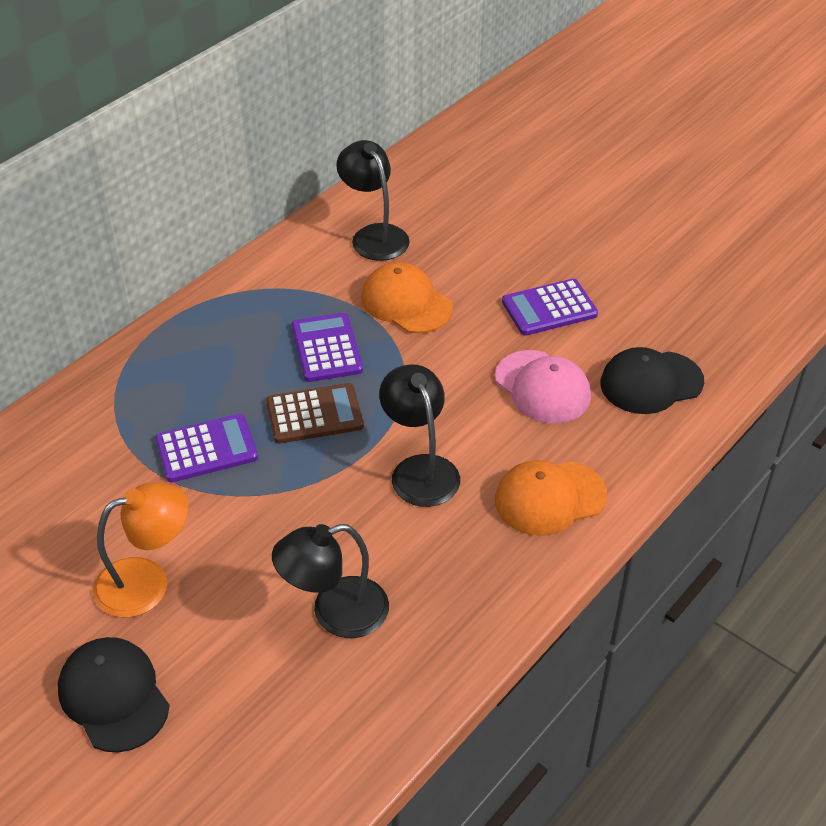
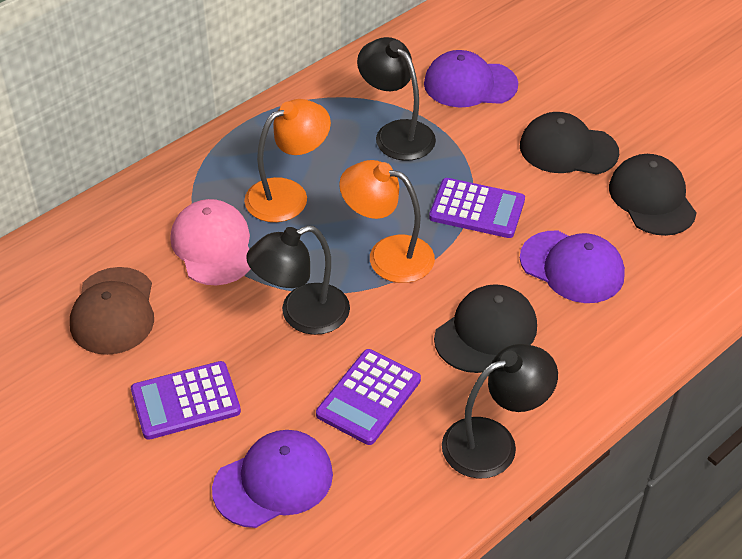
black cap: 2 -> 3
brown calculator: 1 -> 0
brown cap: 0 -> 1
orange cap: 2 -> 0
orange lamp: 1 -> 2
purple cap: 0 -> 3

